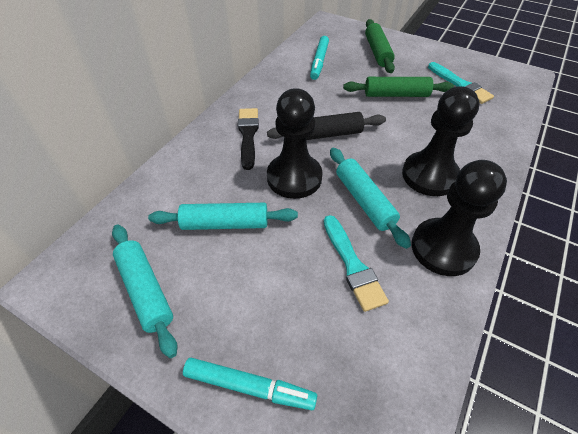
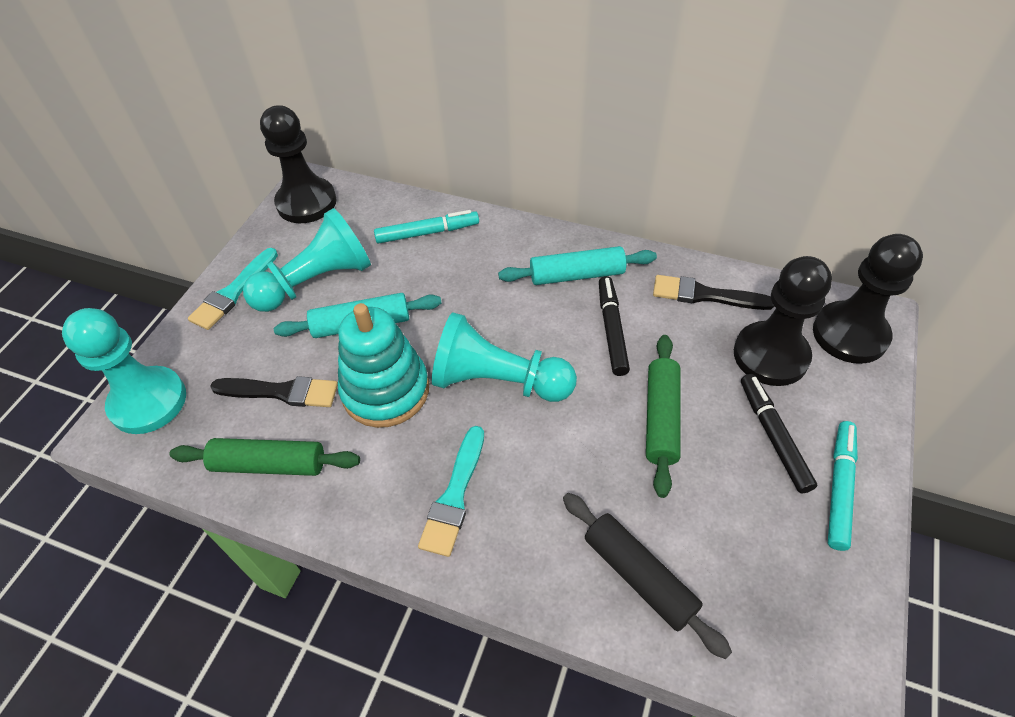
black brush: 1 -> 2
black marker: 0 -> 2
turquoise pawn: 0 -> 3
turquoise rolling pin: 3 -> 2
turquoise stacking toy: 0 -> 1

